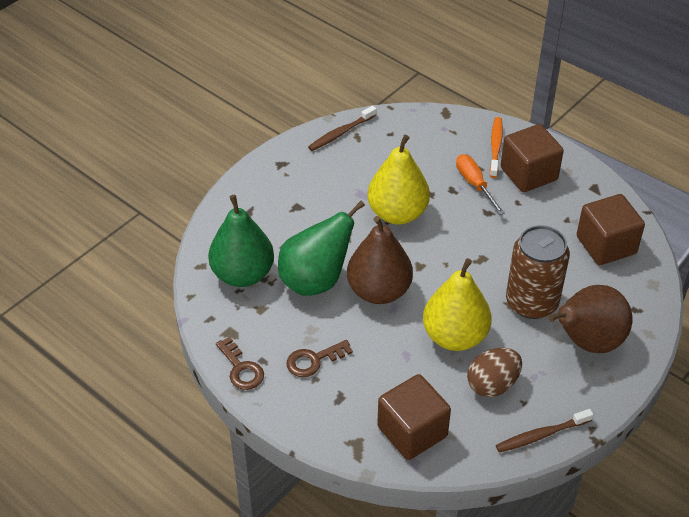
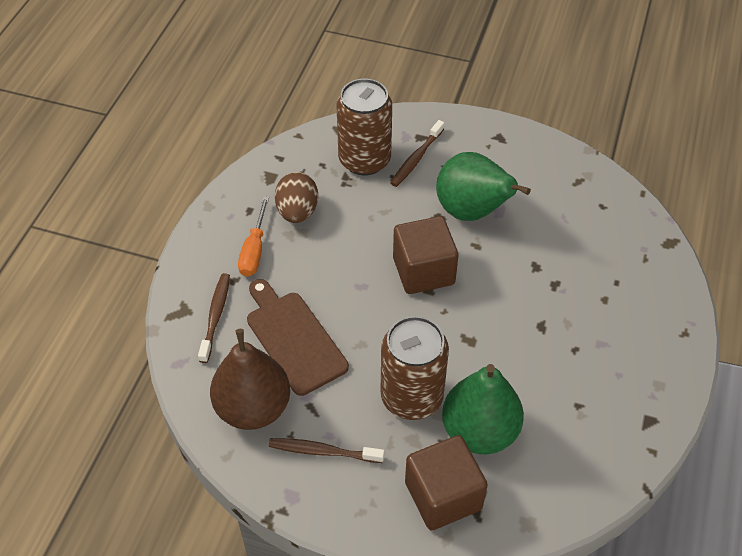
brown can: 1 -> 2
brown cube: 3 -> 2
brown cutting board: 0 -> 1
brown key: 2 -> 0
brown pear: 2 -> 1
brown toothbrush: 2 -> 3
orange toothbrush: 1 -> 0
yellow pear: 2 -> 0

